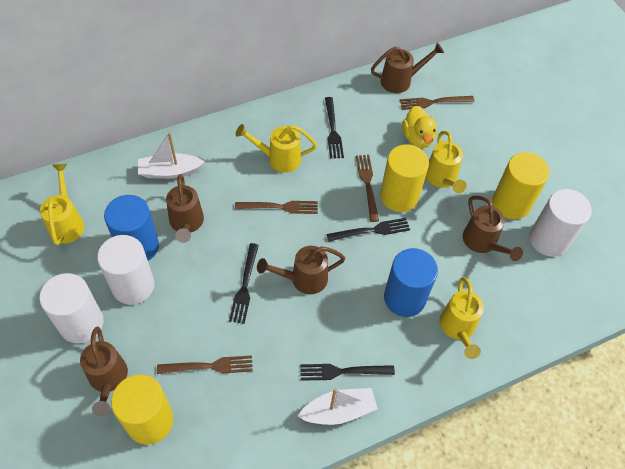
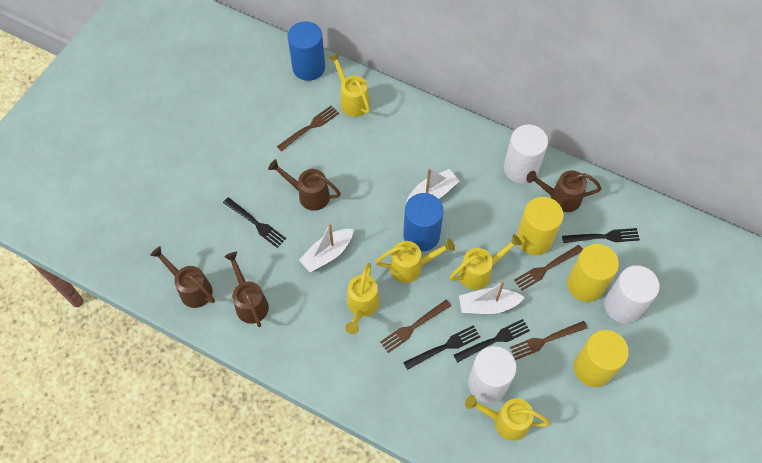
brown watering can: 5 -> 4
white boat: 2 -> 3
yellow duck: 1 -> 0
yellow watering can: 4 -> 5

